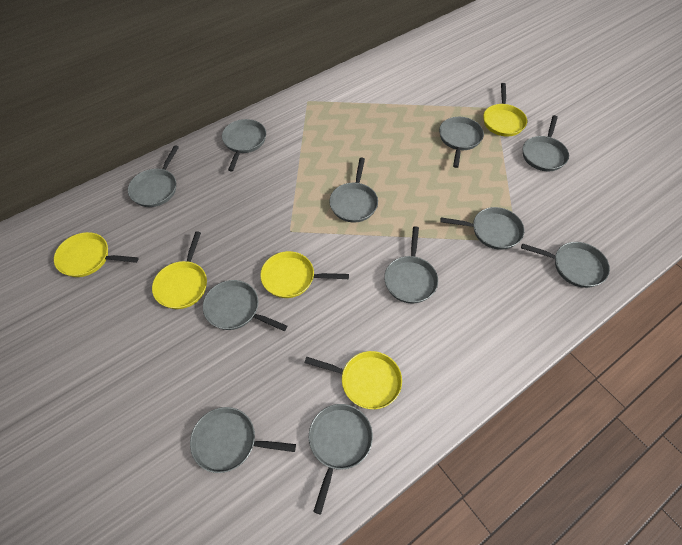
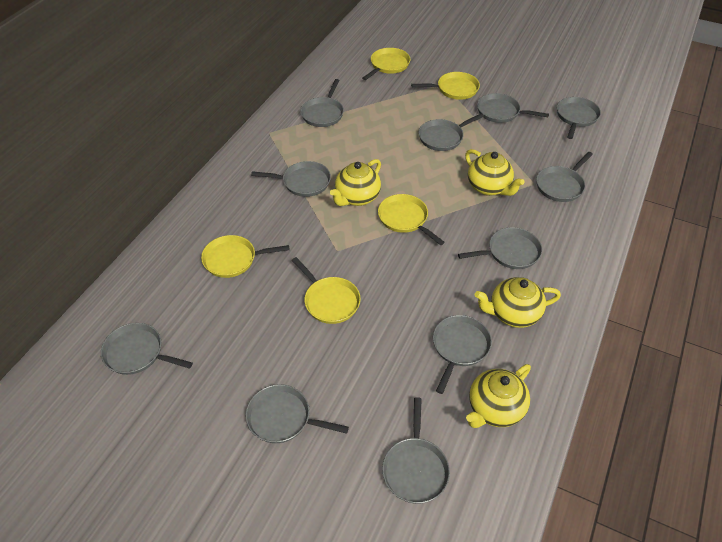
yellow teapot: 0 -> 4

